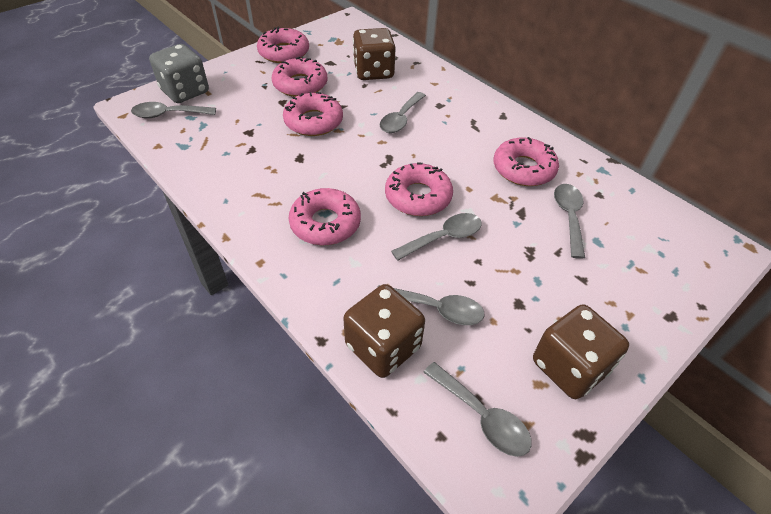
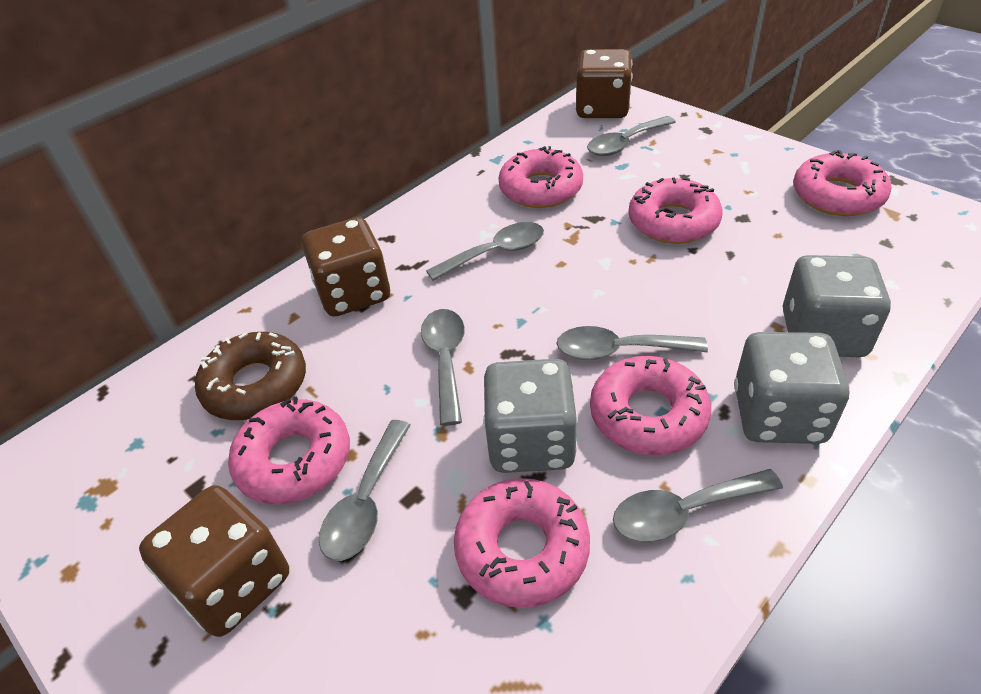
brown donut: 0 -> 1
grey dice: 1 -> 3

